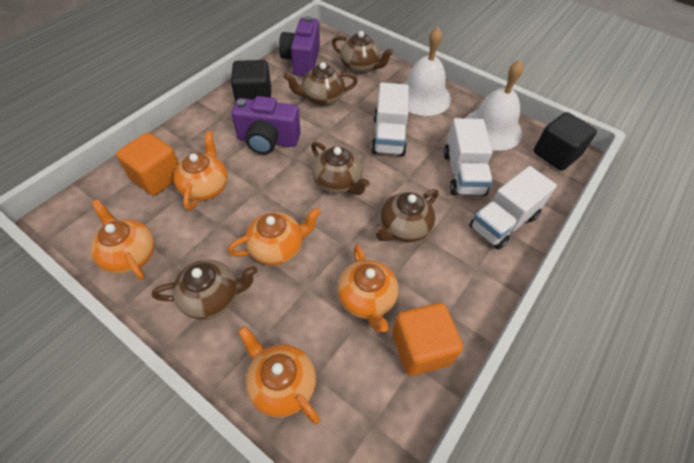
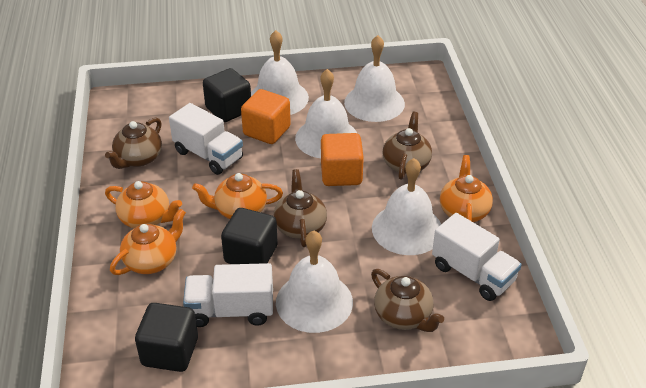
black cube: 2 -> 3
brown teapot: 5 -> 4
orange teapot: 5 -> 4
purple camera: 2 -> 0
white bell: 2 -> 5

